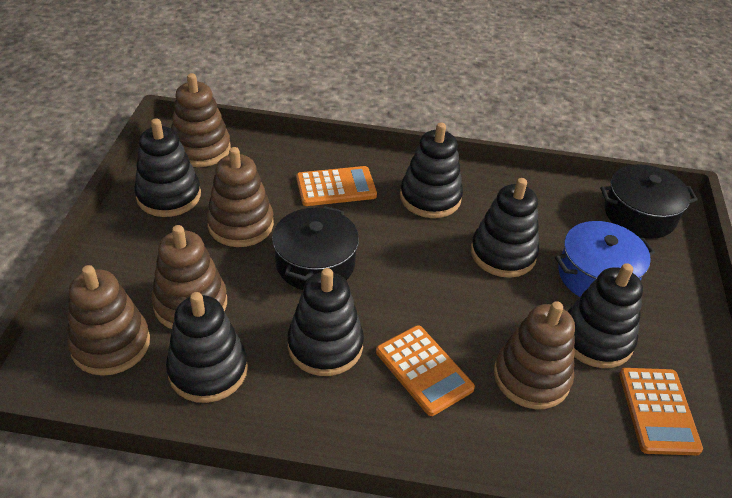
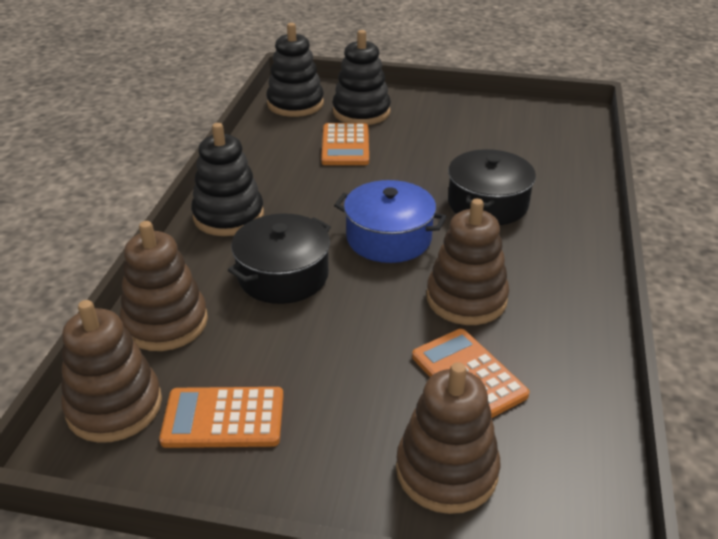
black stacking toy: 6 -> 3
brown stacking toy: 5 -> 4

